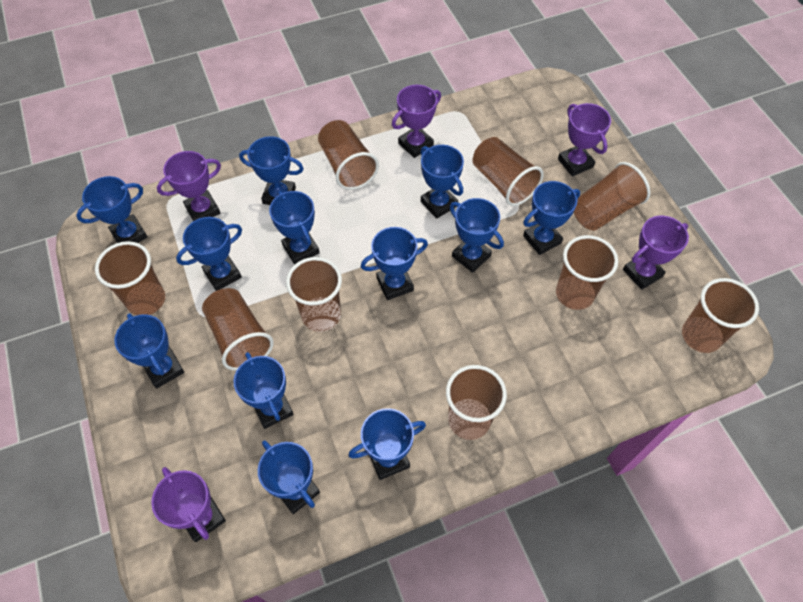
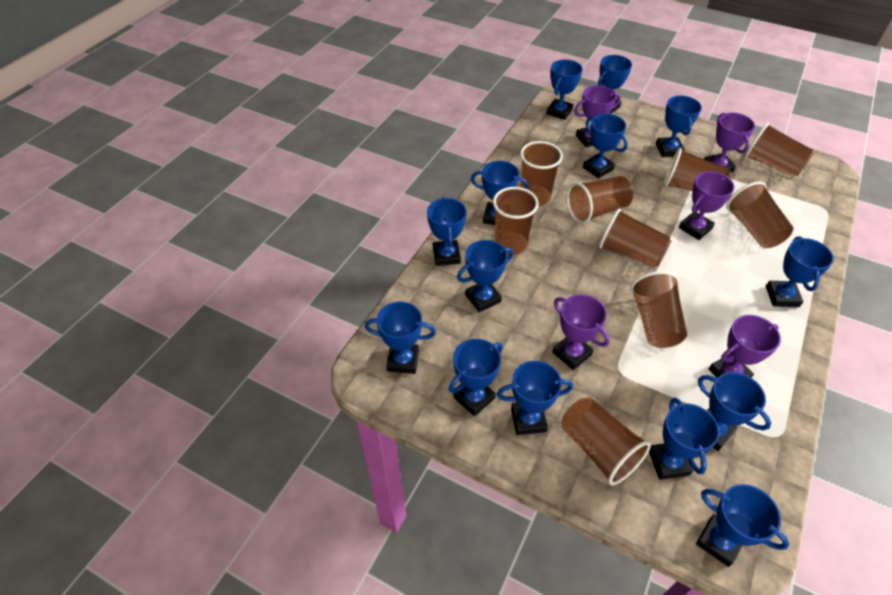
blue trophy: 12 -> 14

